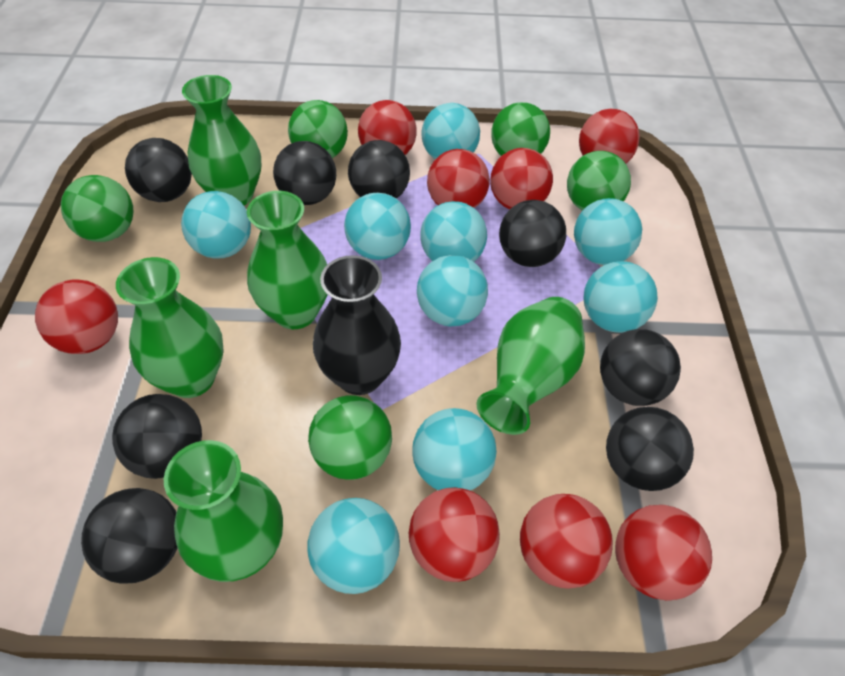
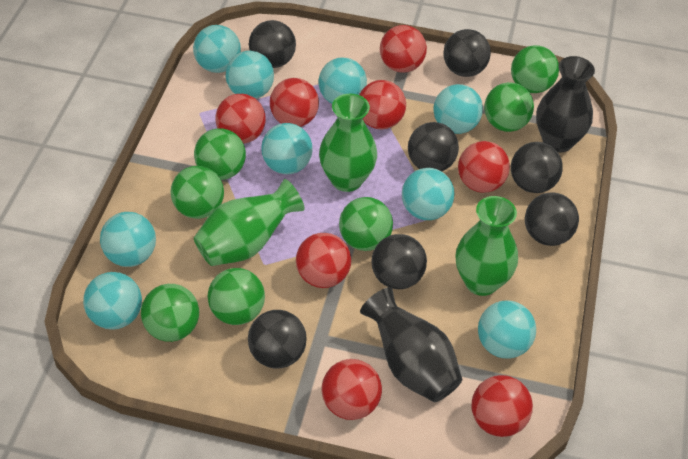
black ball: 8 -> 7
black vase: 1 -> 2
green ball: 5 -> 7
green vase: 5 -> 3

